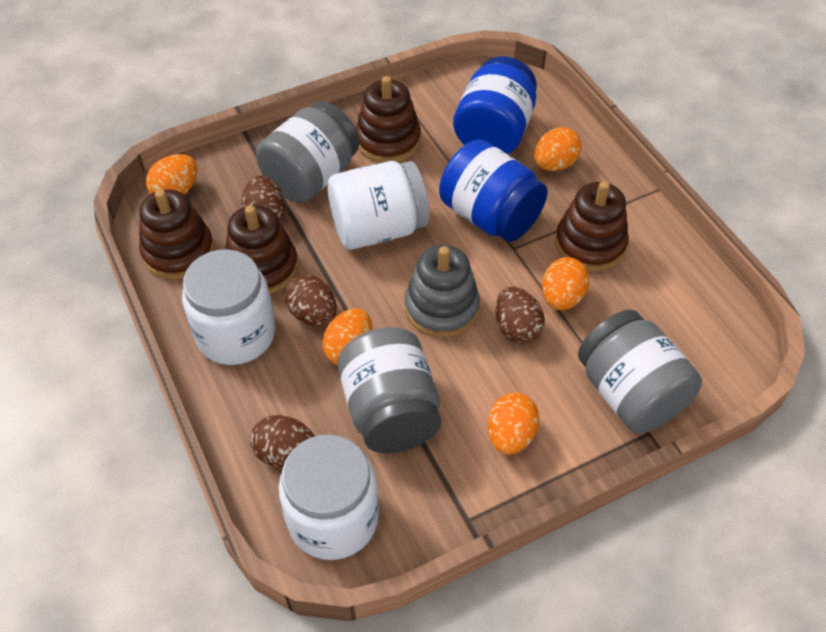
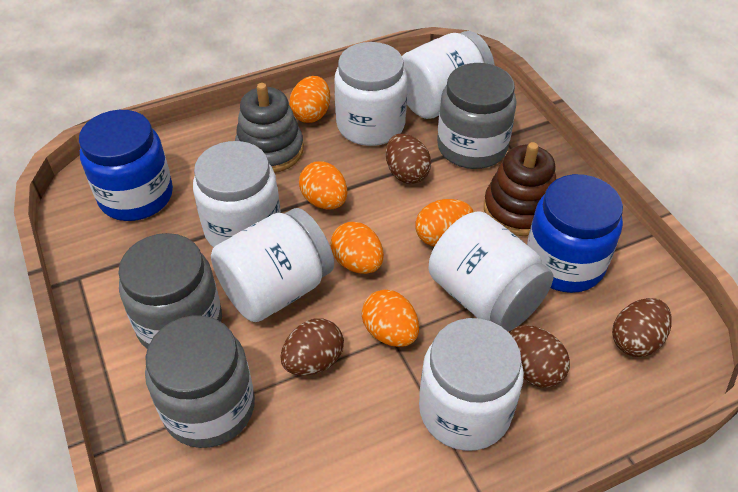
brown stacking toy: 4 -> 1
white jar: 3 -> 6

